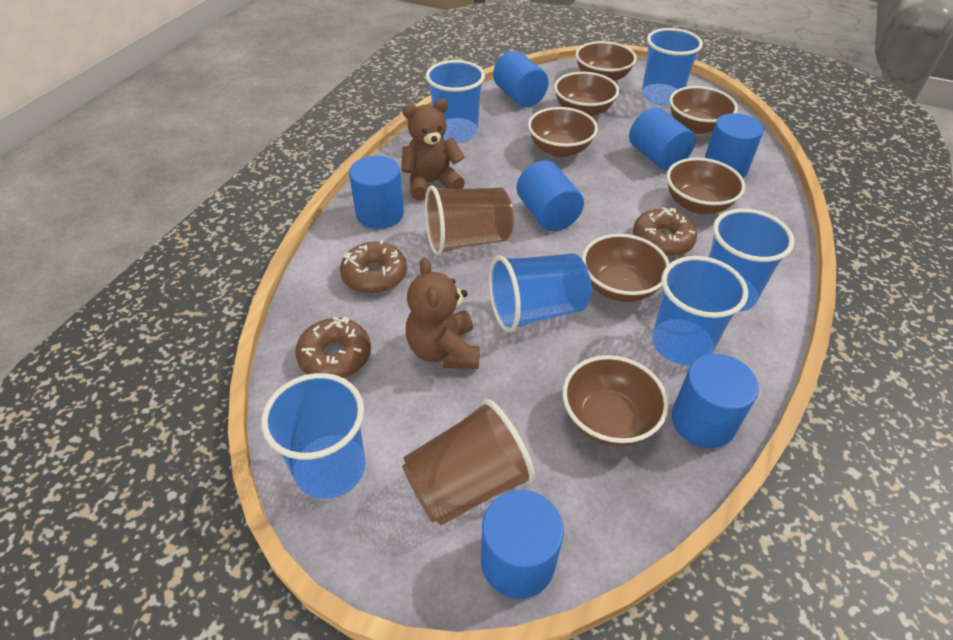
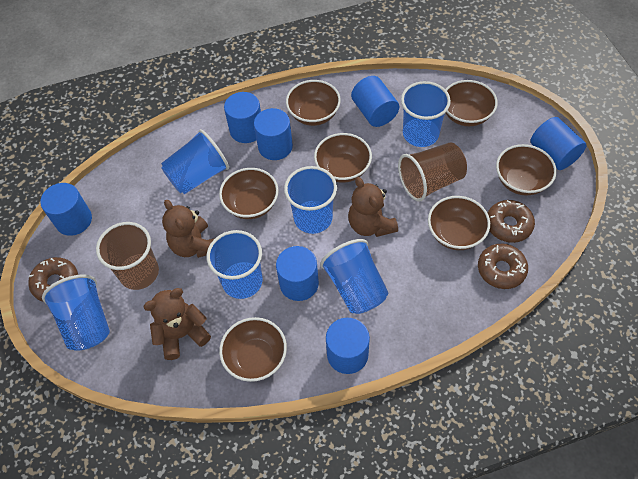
brown teddy bear: 2 -> 3

